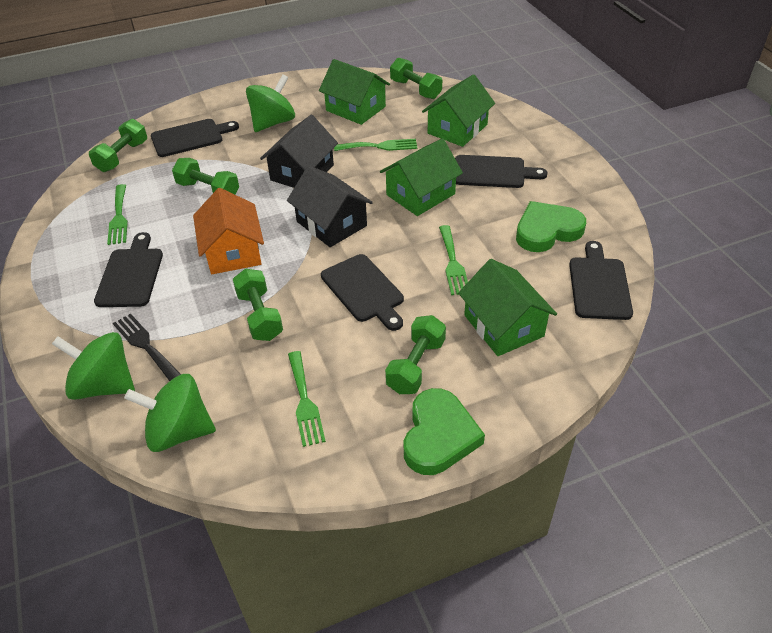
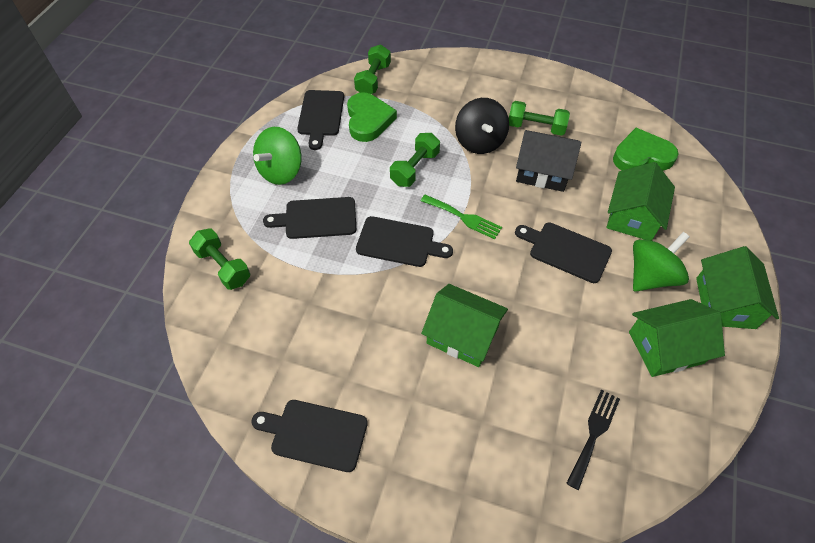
black house: 2 -> 1
black spinning top: 0 -> 1
green dumbbell: 5 -> 4
green fork: 4 -> 1
green spinning top: 3 -> 2
orange house: 1 -> 0

